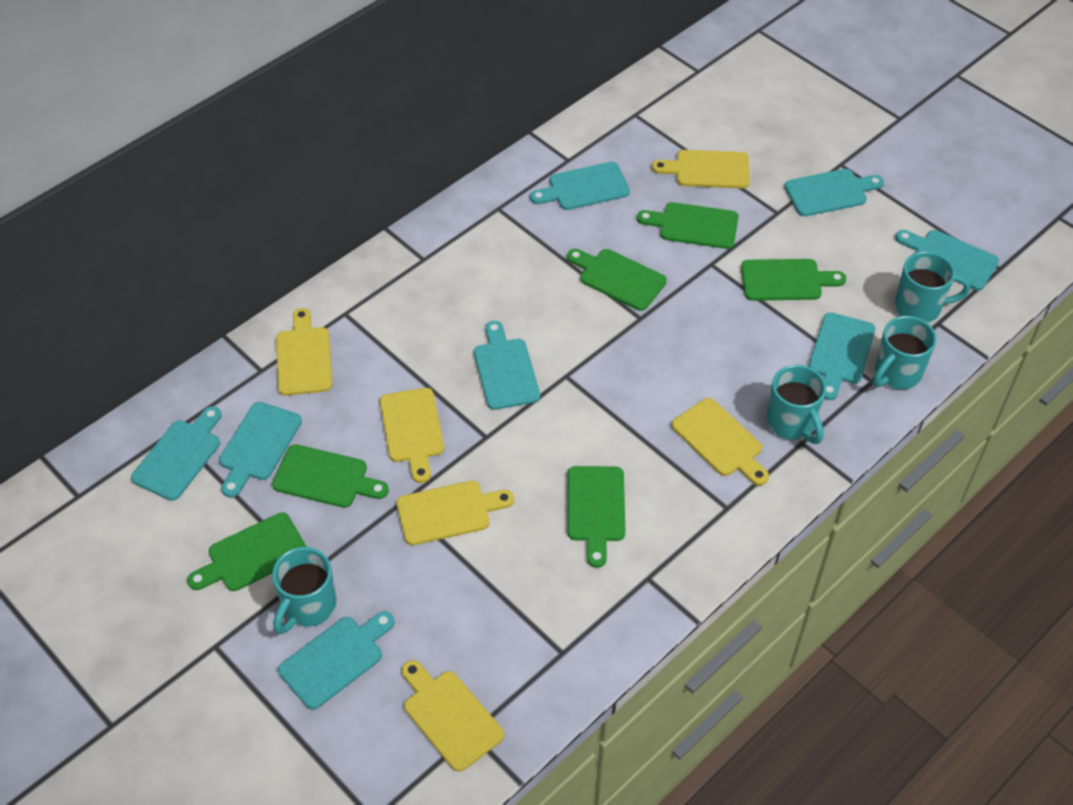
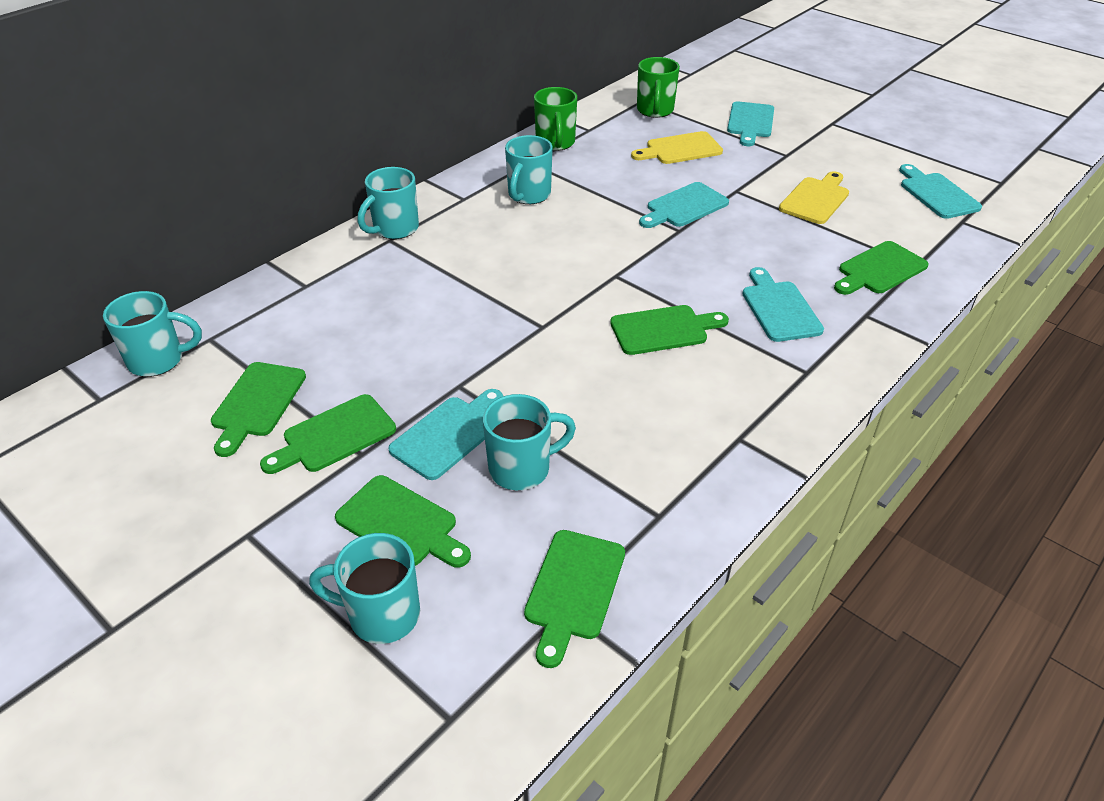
green mug: 0 -> 2
turquoise cutting board: 8 -> 5
turquoise mug: 4 -> 5
yellow cutting board: 6 -> 2

